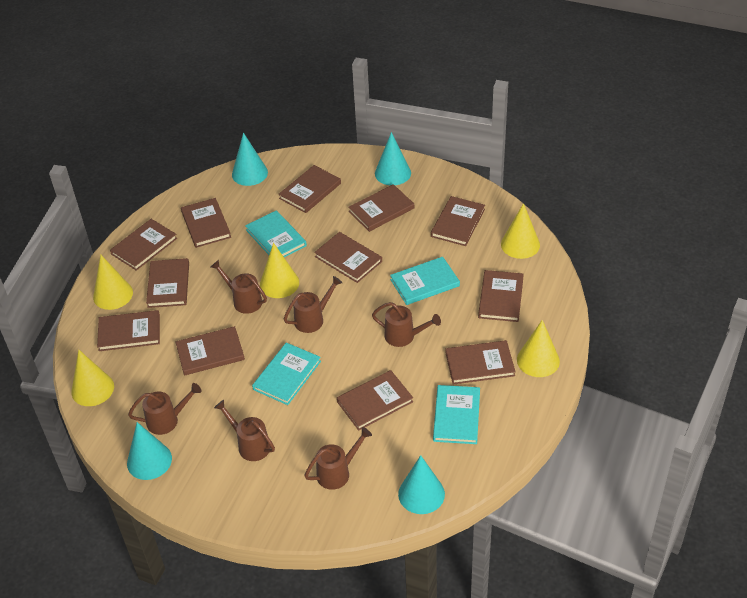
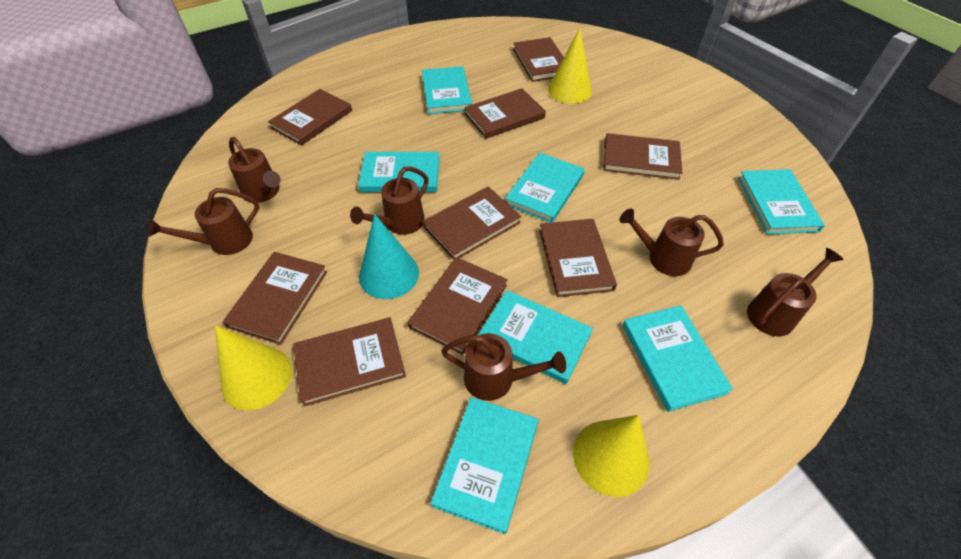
brown book: 12 -> 9
turquoise book: 4 -> 7
turquoise cone: 4 -> 1
yellow cone: 5 -> 3

